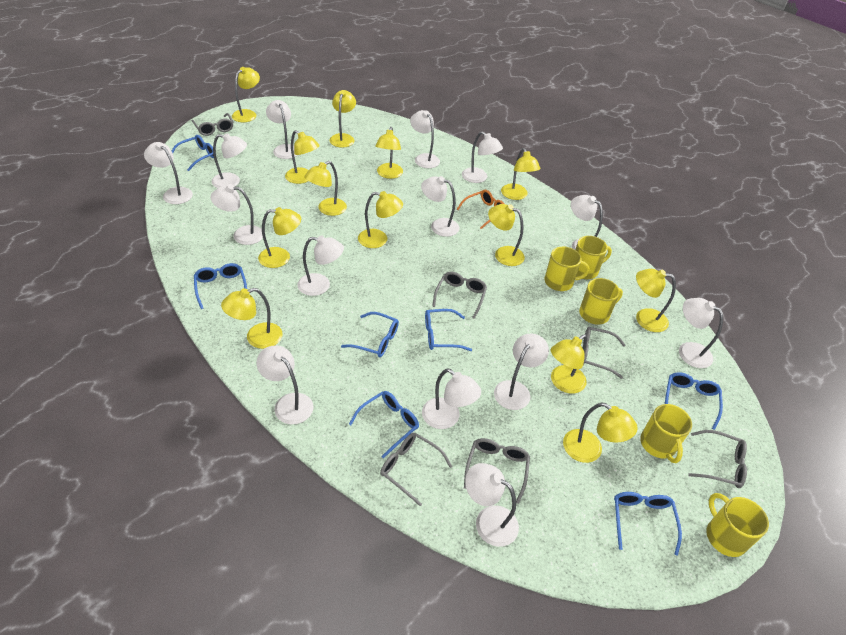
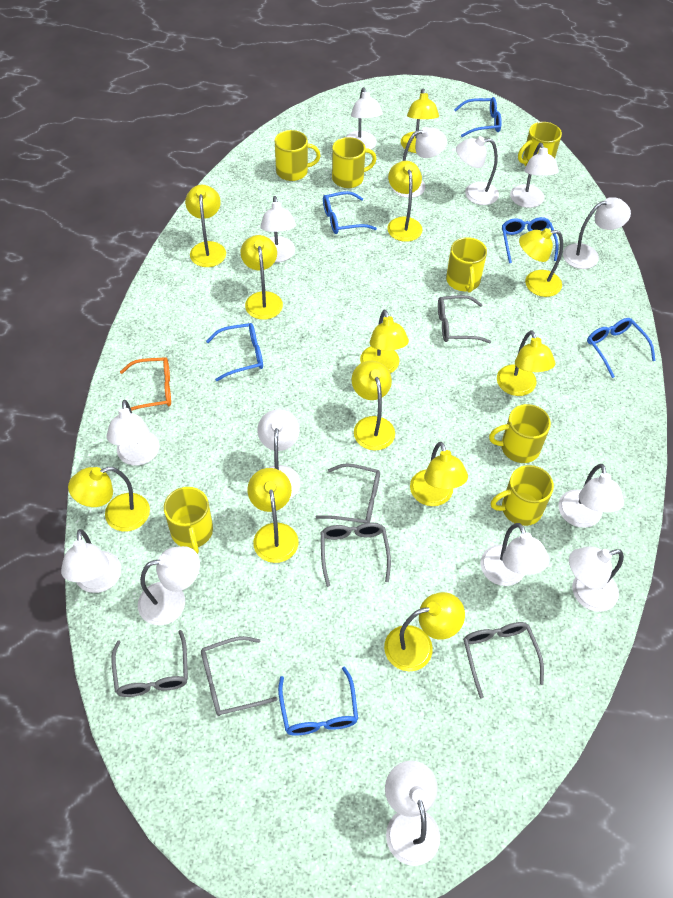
blue glasses: 7 -> 6
yellow lamp: 13 -> 12
yellow mug: 5 -> 7

